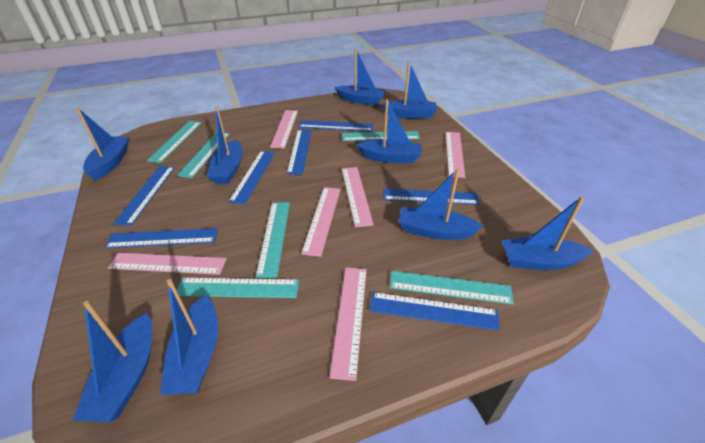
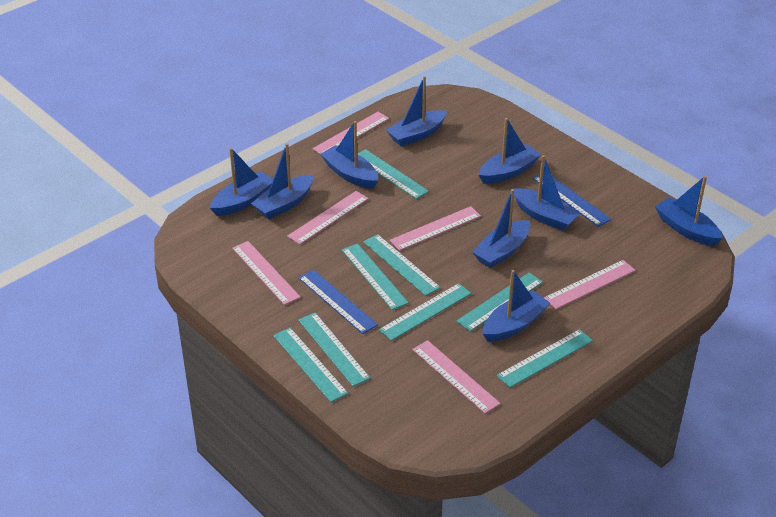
blue ruler: 7 -> 2
turquoise ruler: 6 -> 8

